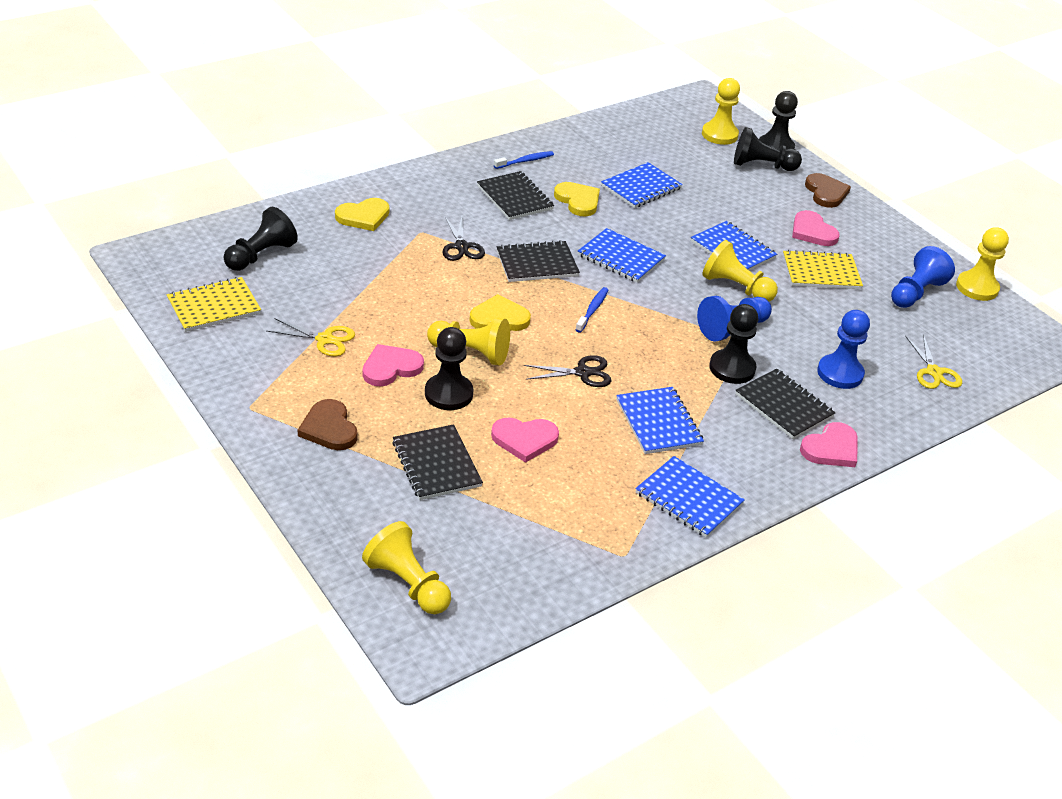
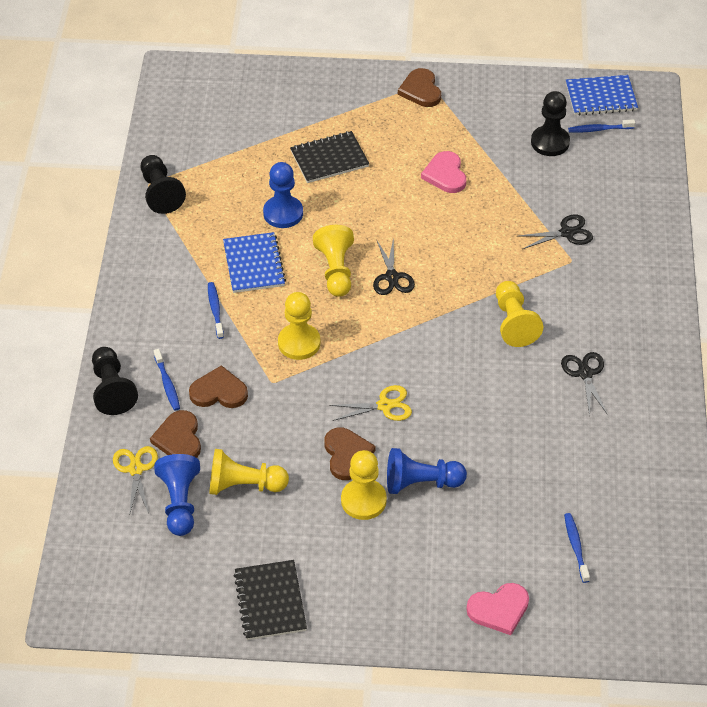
black notebook: 4 -> 2
black pawn: 5 -> 3
black scissors: 2 -> 3
blue notebook: 5 -> 2
blue toothbrush: 2 -> 4
brown heart: 2 -> 4
pink heart: 4 -> 2
yellow heart: 3 -> 0
yellow notebook: 2 -> 0

